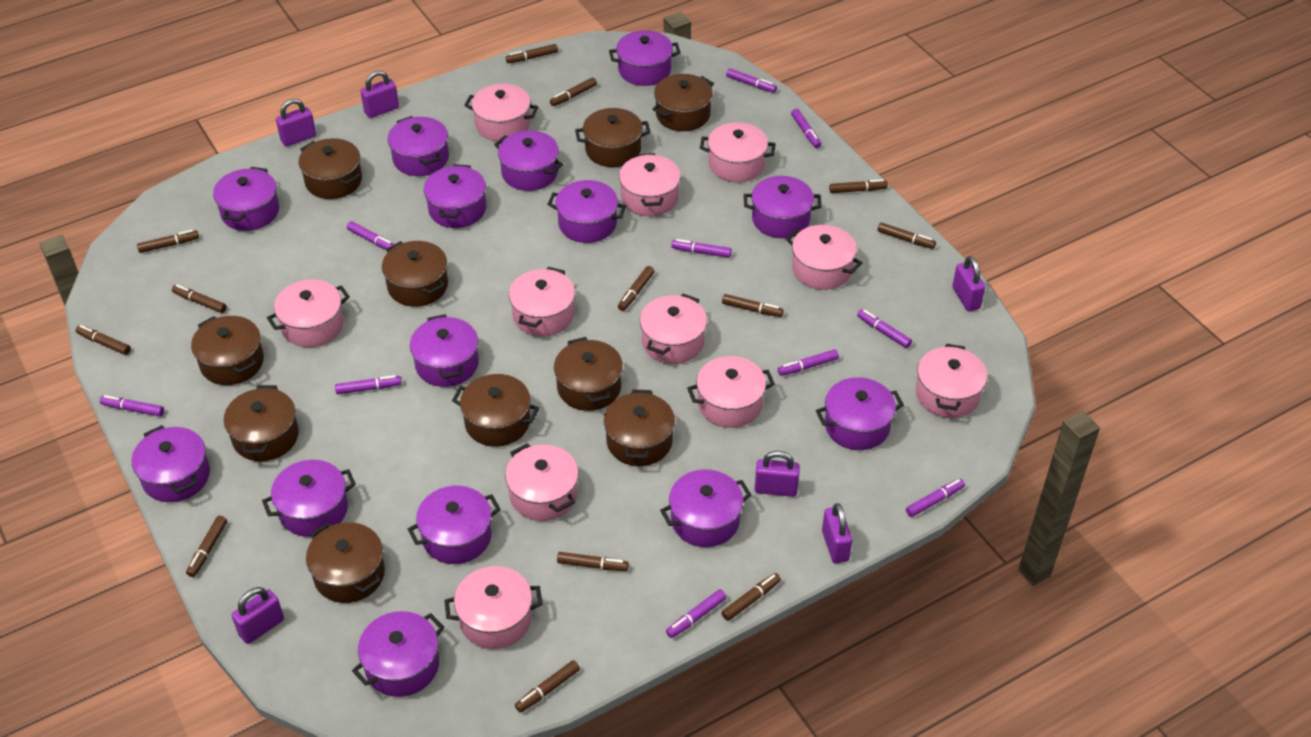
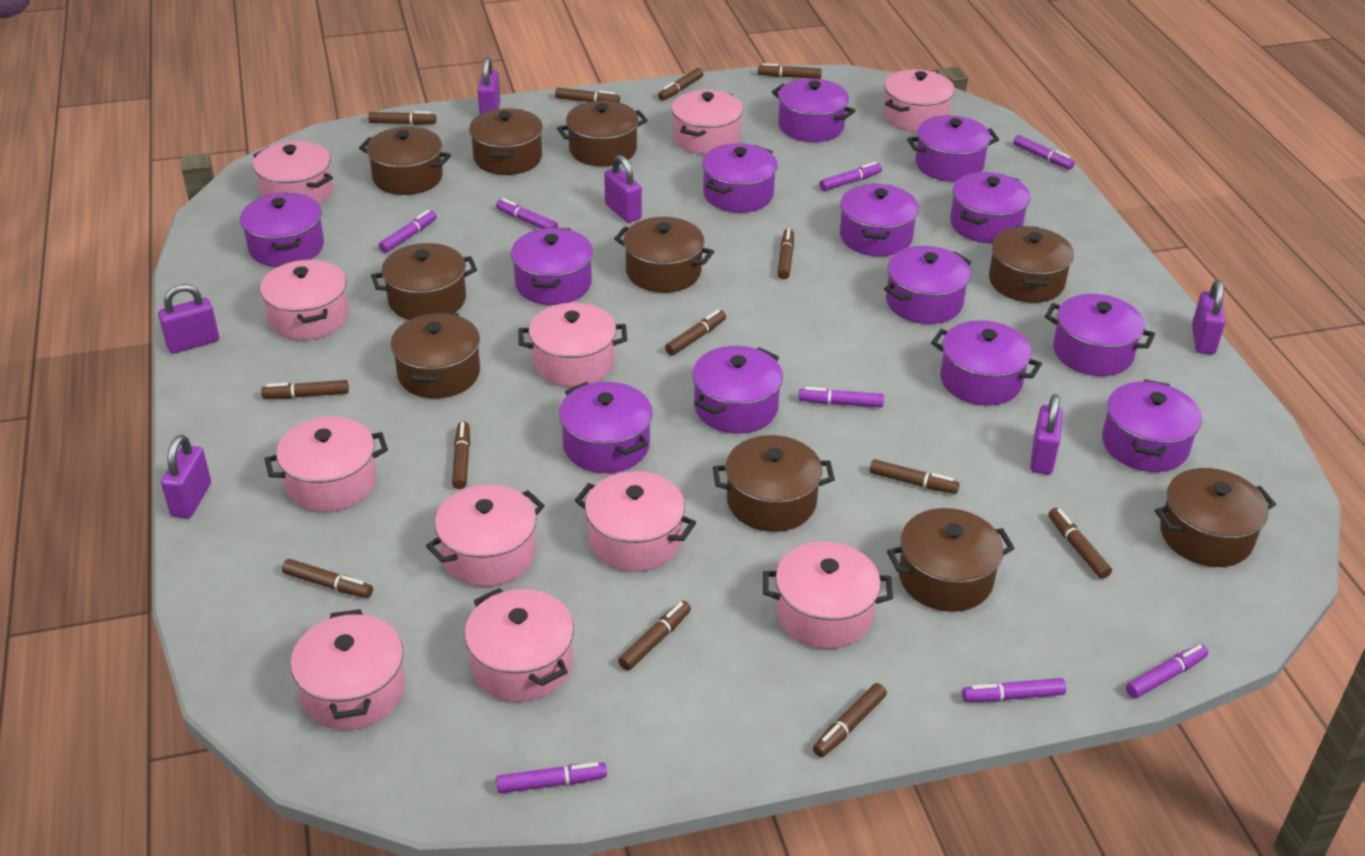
purple marker: 10 -> 8
purple pot: 14 -> 13

